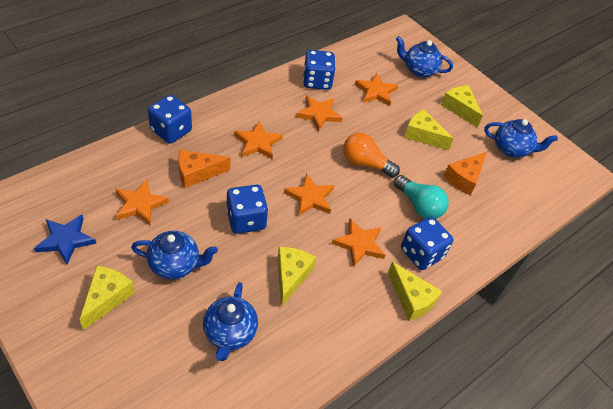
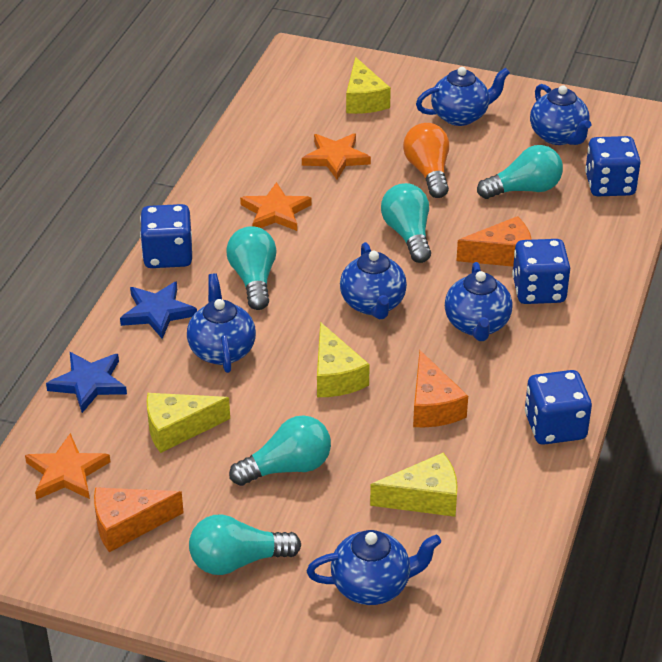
blue star: 1 -> 2
blue teapot: 4 -> 6
orange cheese: 2 -> 3
orange star: 6 -> 3
turquoise light bulb: 1 -> 5
yellow cheese: 5 -> 4

